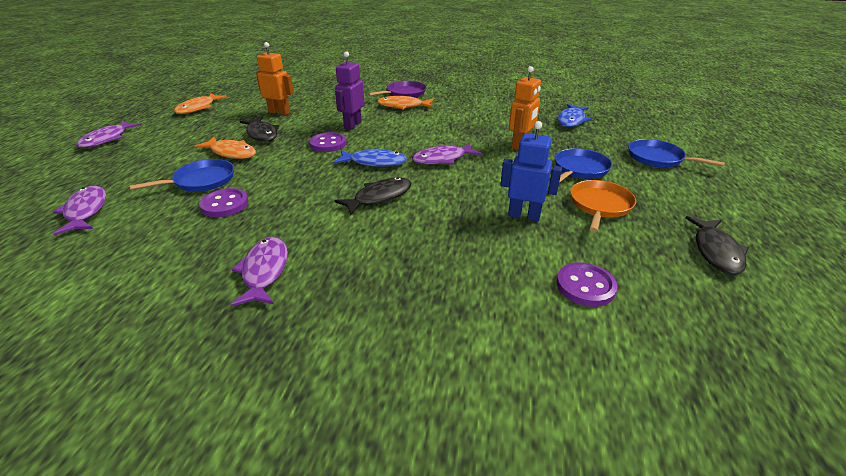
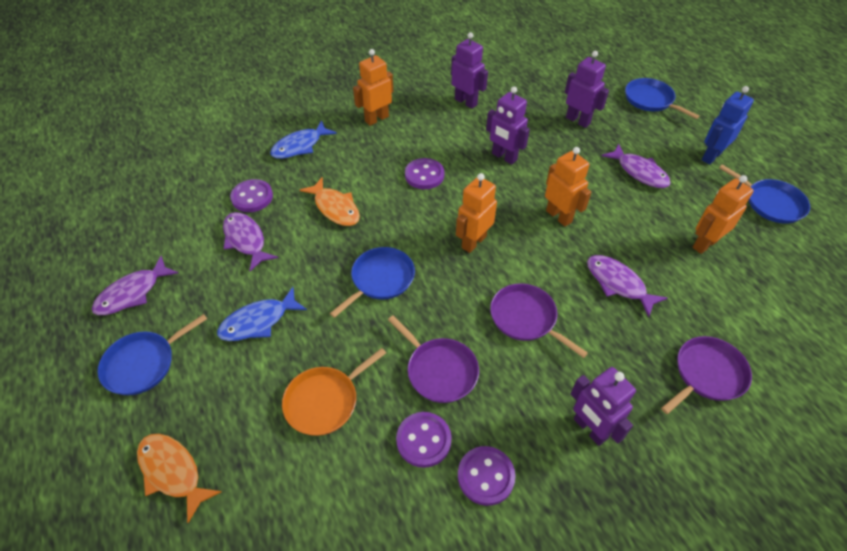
black fish: 3 -> 0
blue pan: 3 -> 4
orange fish: 3 -> 2
orange robot: 2 -> 4
purple button: 3 -> 4
purple pan: 1 -> 3
purple robot: 1 -> 4

